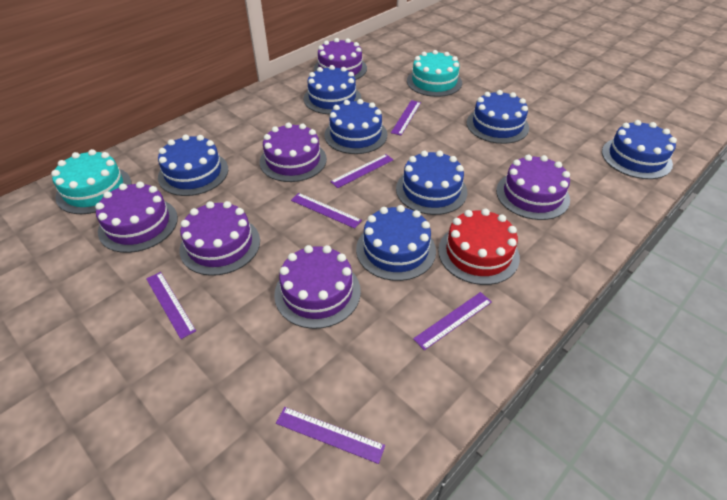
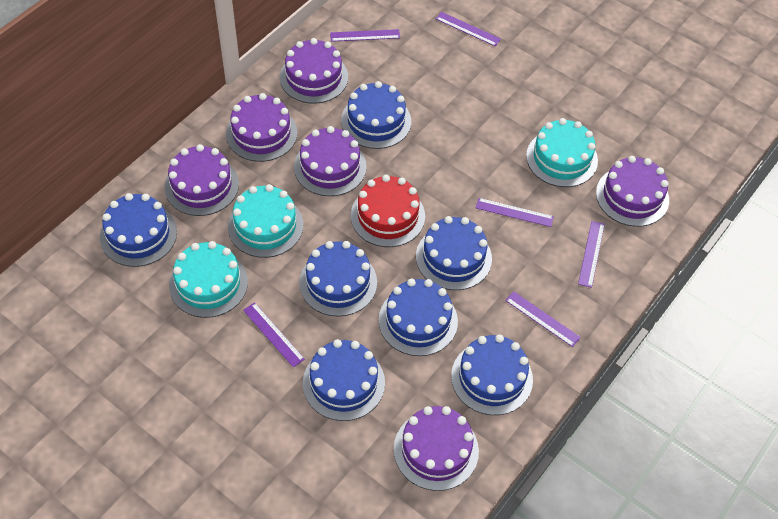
turquoise cake: 2 -> 3

